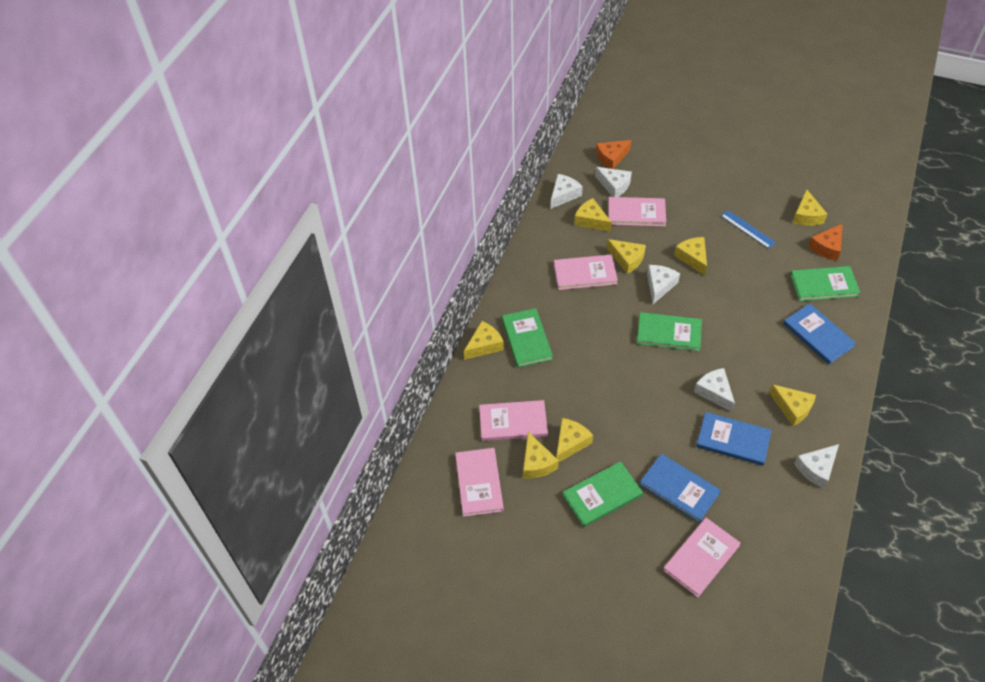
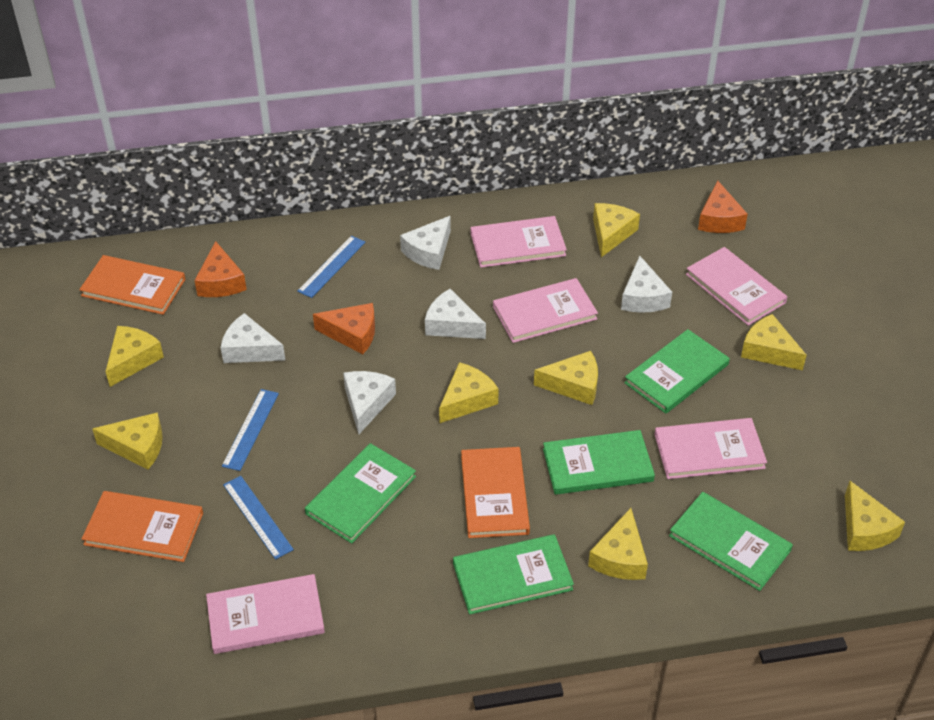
blue book: 3 -> 0
blue ruler: 1 -> 3
green book: 4 -> 5
orange book: 0 -> 3
orange cheese: 2 -> 3

